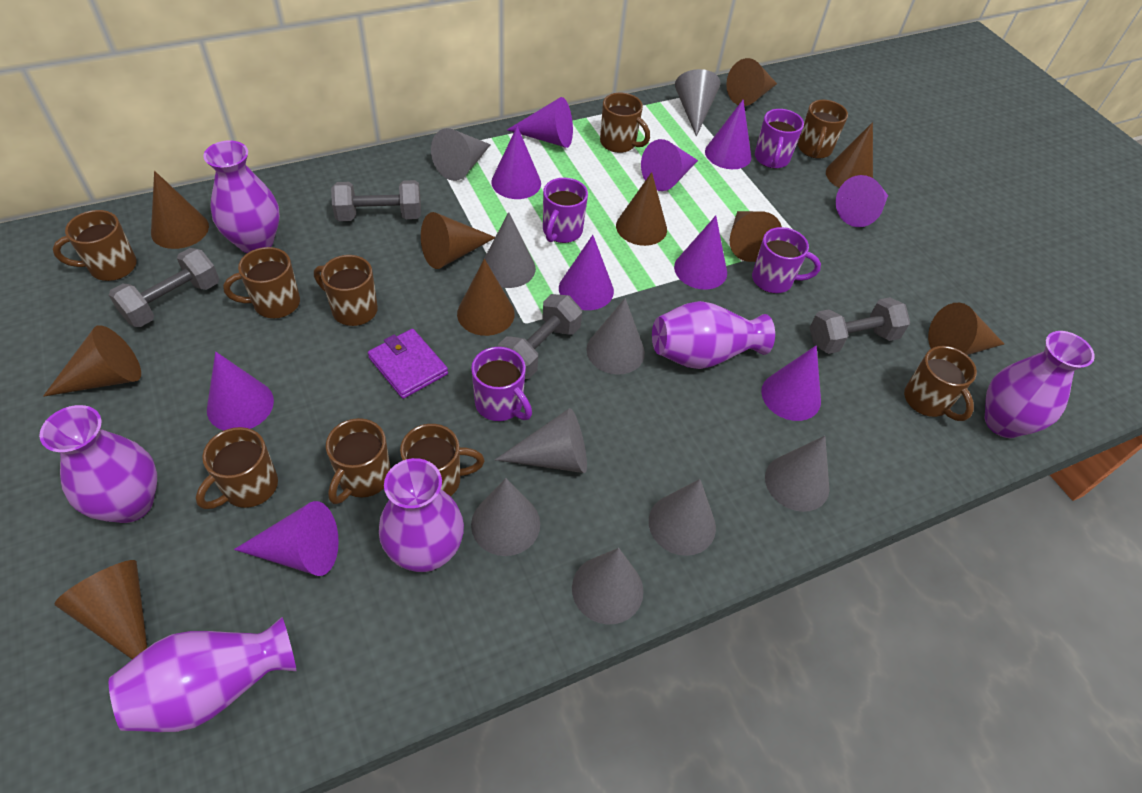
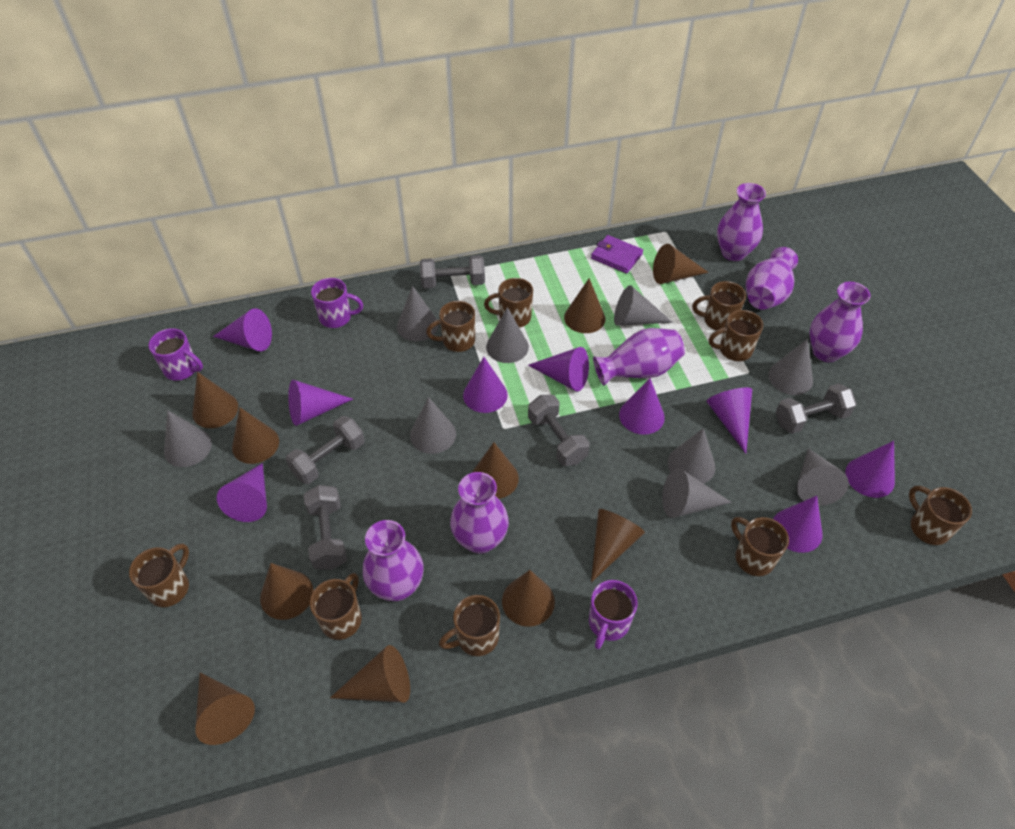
grey dumbbell: 4 -> 5
purple cone: 10 -> 9
purple mug: 4 -> 3

